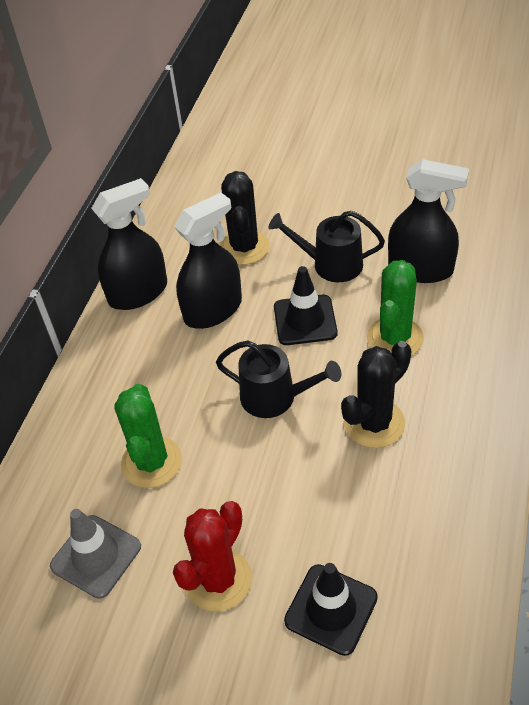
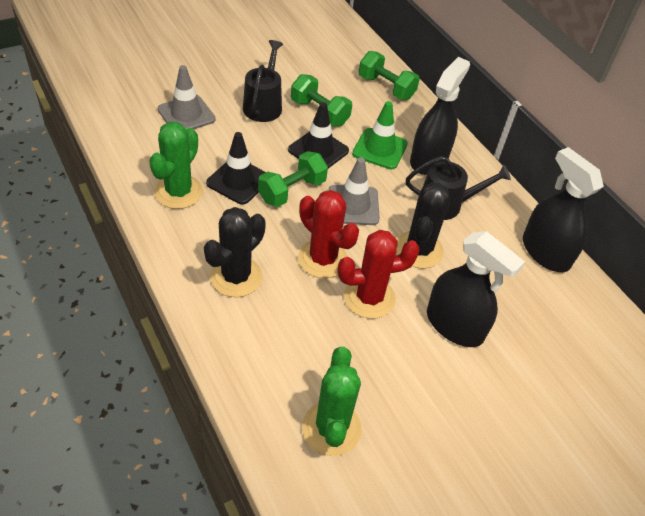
green dumbbell: 0 -> 3
green traffic cone: 0 -> 1
grey traffic cone: 1 -> 2
red cactus: 1 -> 2

